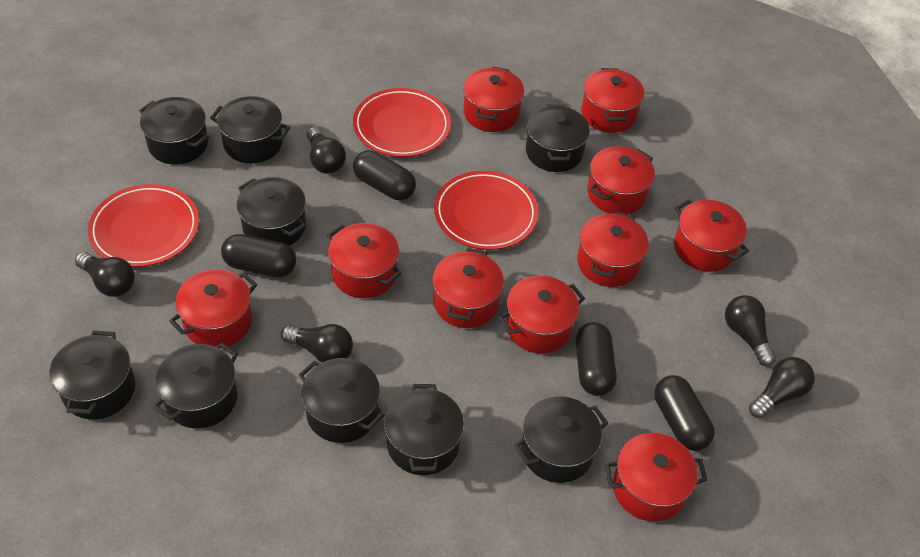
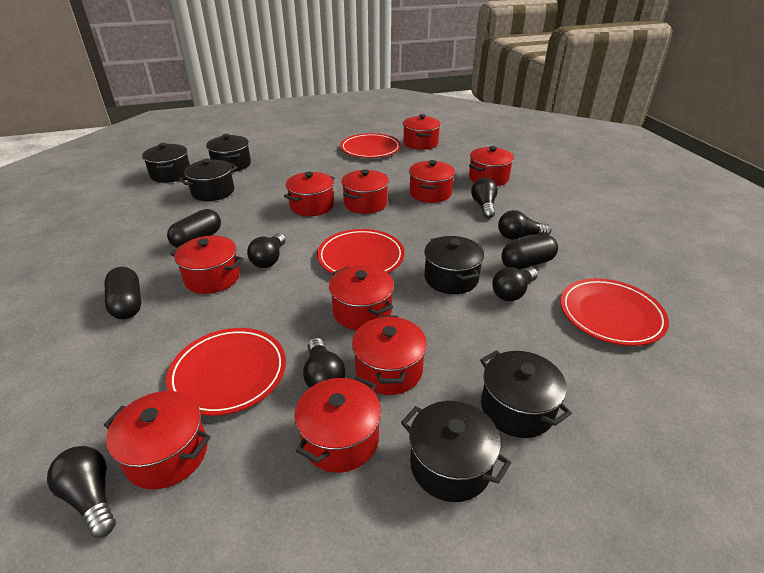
black capsule: 4 -> 3
black light bulb: 5 -> 6
black pot: 9 -> 6
red plate: 3 -> 4

